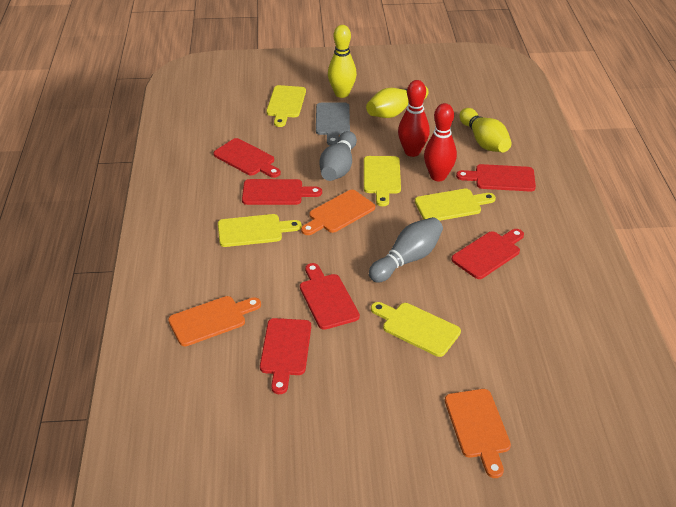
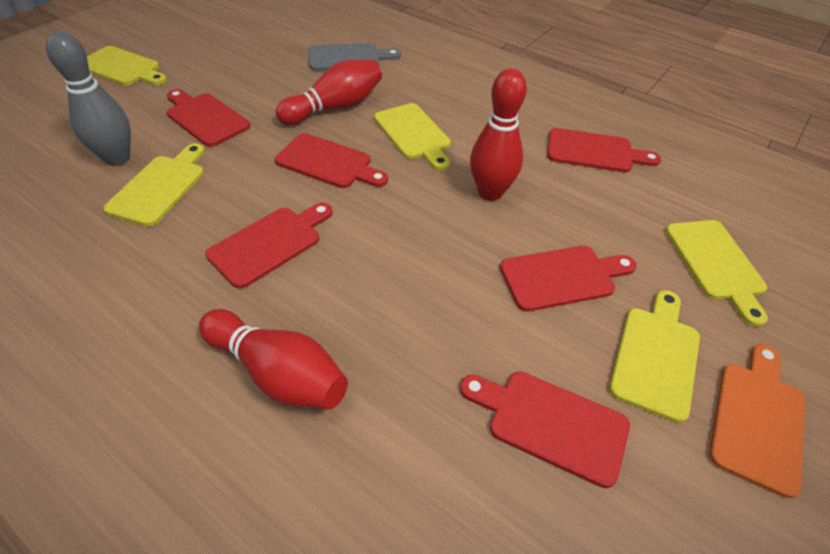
grey bowling pin: 2 -> 1
orange cutting board: 3 -> 1
red bowling pin: 2 -> 3
yellow bowling pin: 3 -> 0

